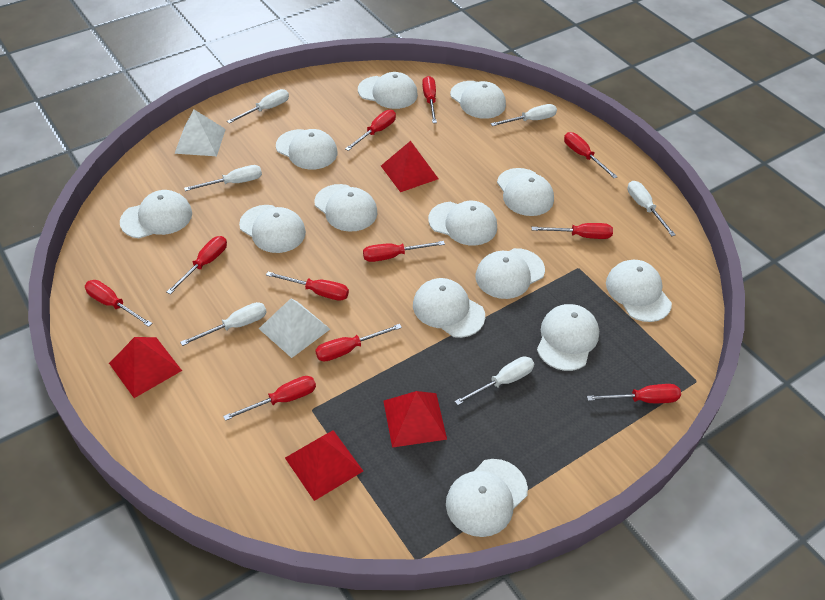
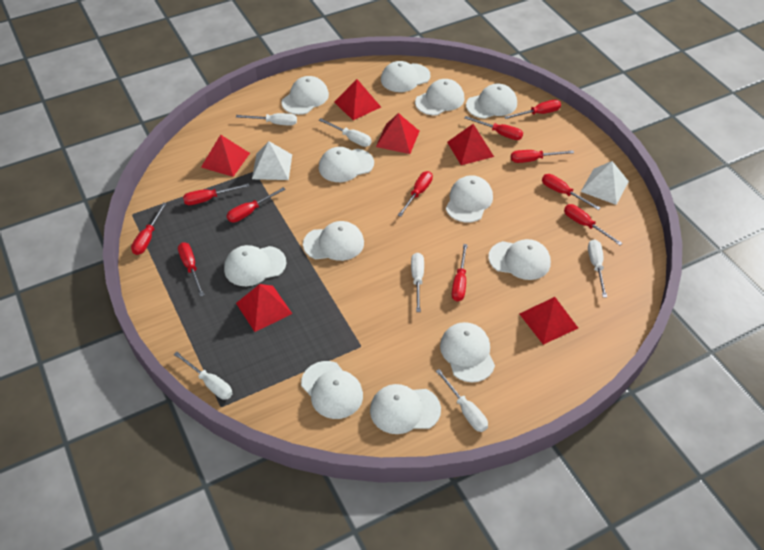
red pyramid: 4 -> 6
white cap: 13 -> 12

